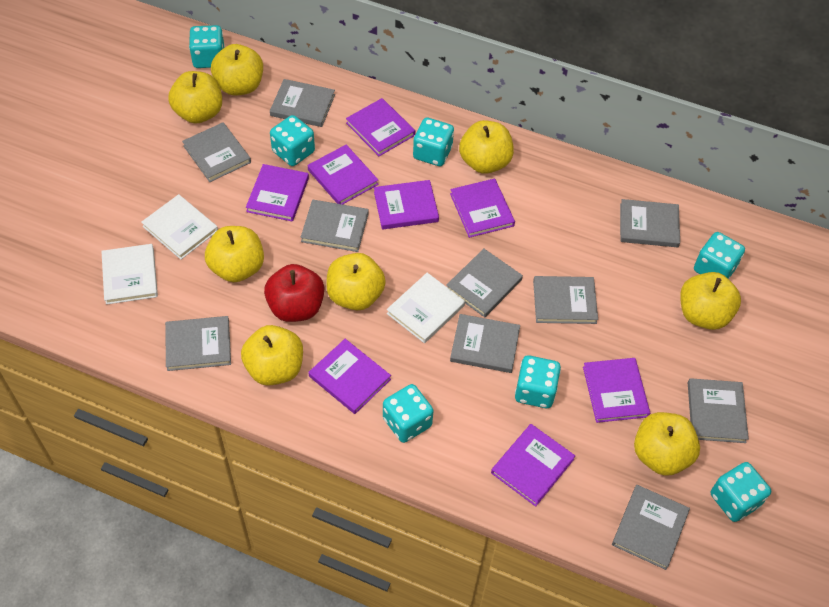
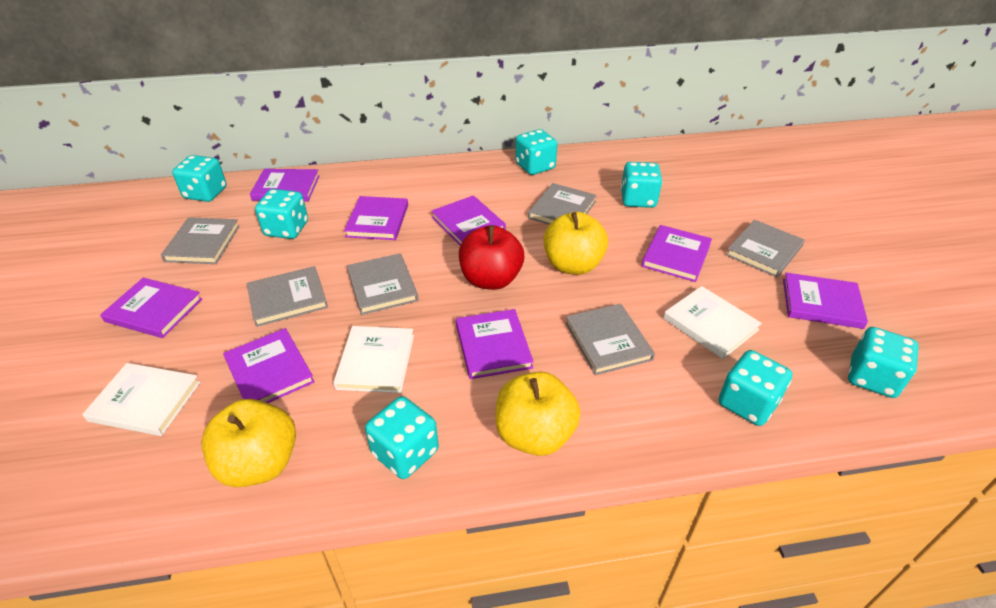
grey book: 10 -> 6
yellow apple: 8 -> 3

